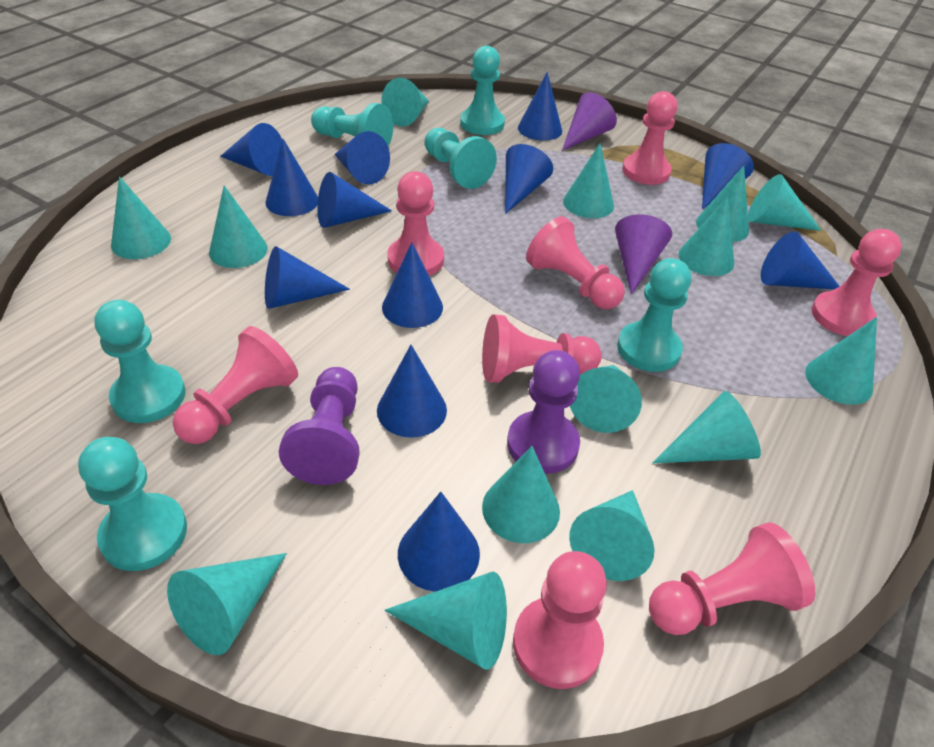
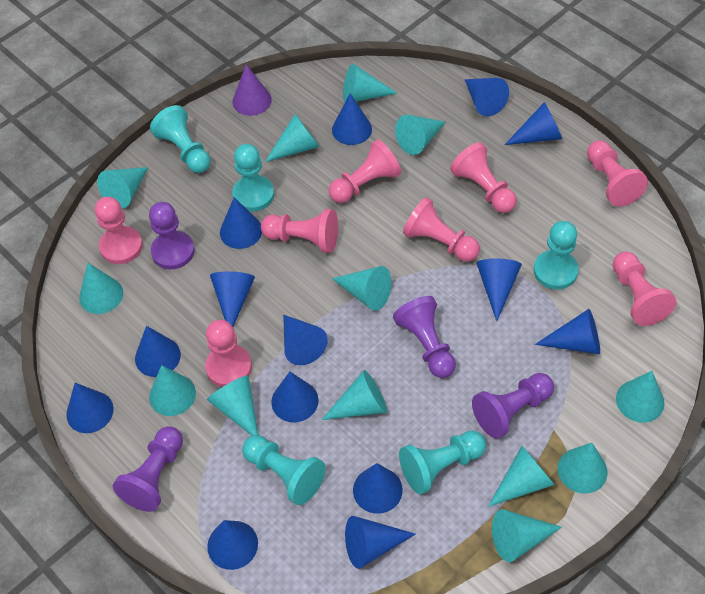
blue cone: 12 -> 14
purple cone: 2 -> 1
purple pawn: 2 -> 4
turquoise cone: 14 -> 13
turquoise pawn: 6 -> 5

